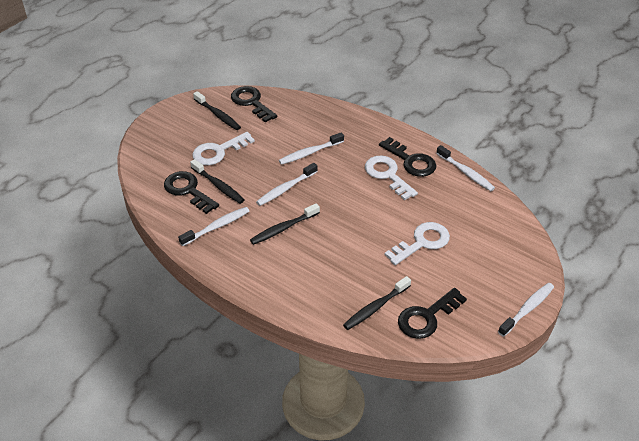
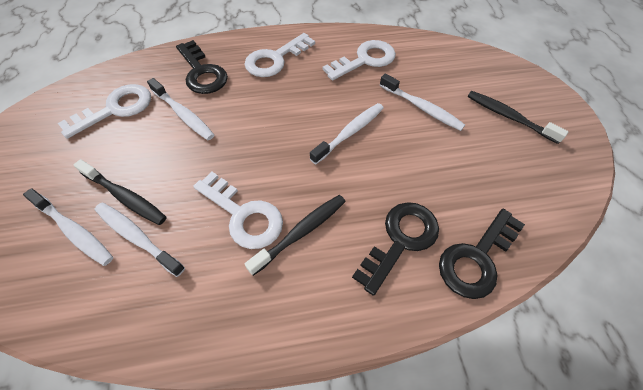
black key: 4 -> 3
black toothbrush: 4 -> 3
white key: 3 -> 4

